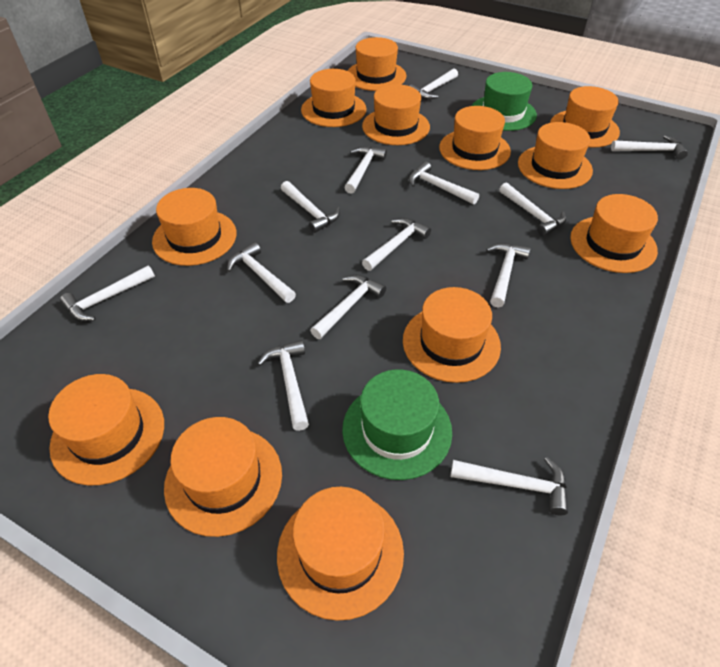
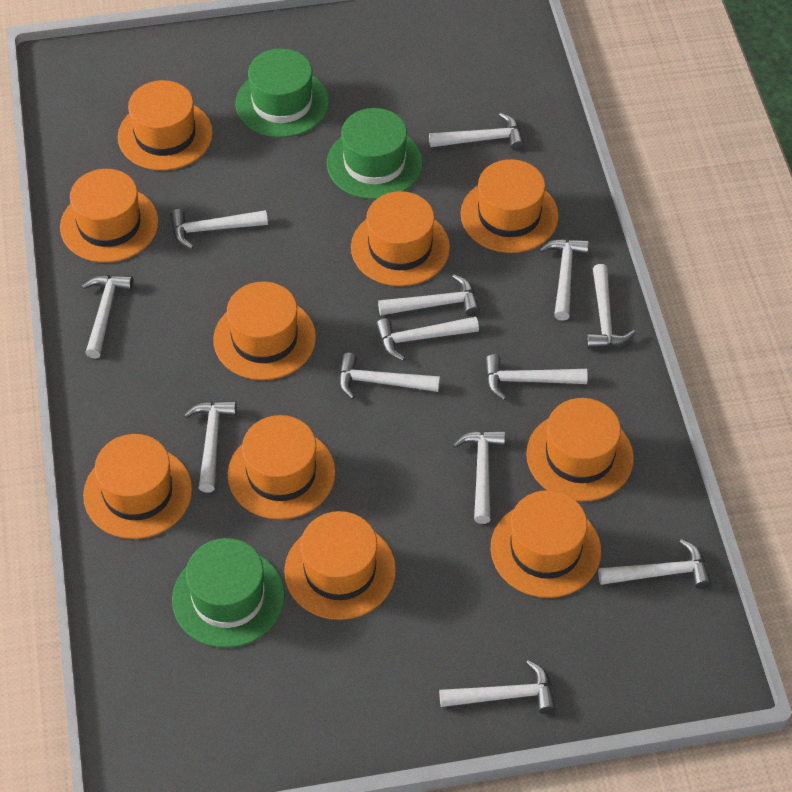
green hat: 2 -> 3
orange hat: 12 -> 10

